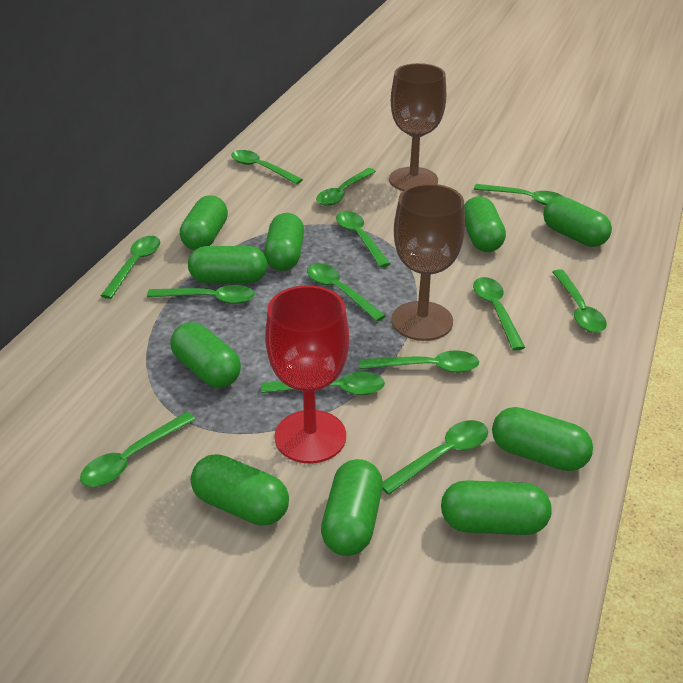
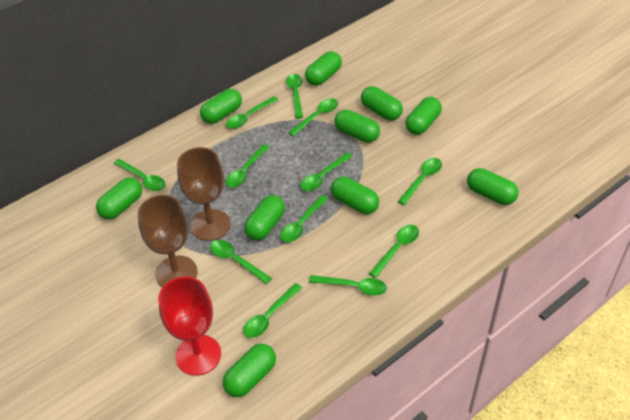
green spoon: 13 -> 12

